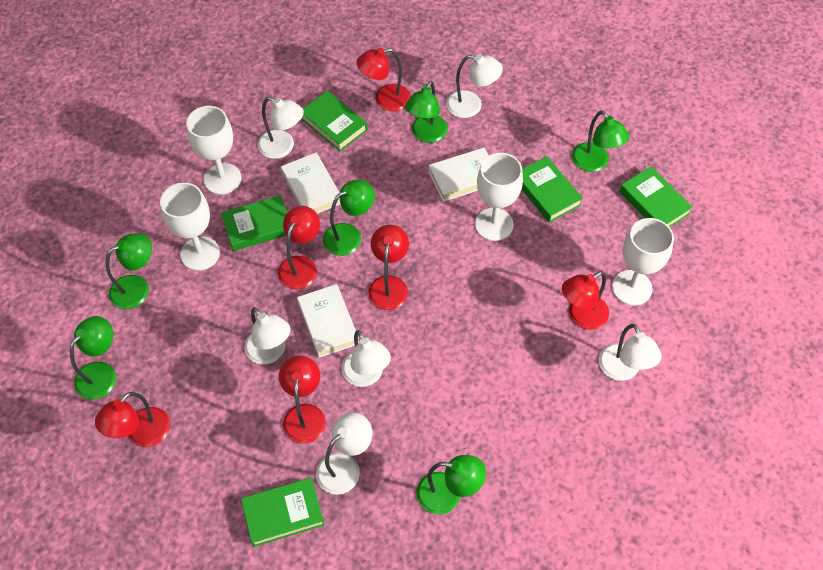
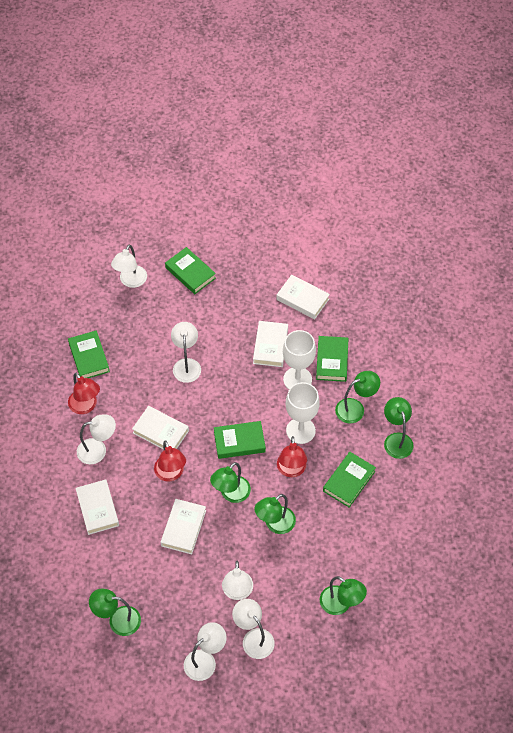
red lamp: 6 -> 3
white book: 3 -> 5
white goblet: 4 -> 2

